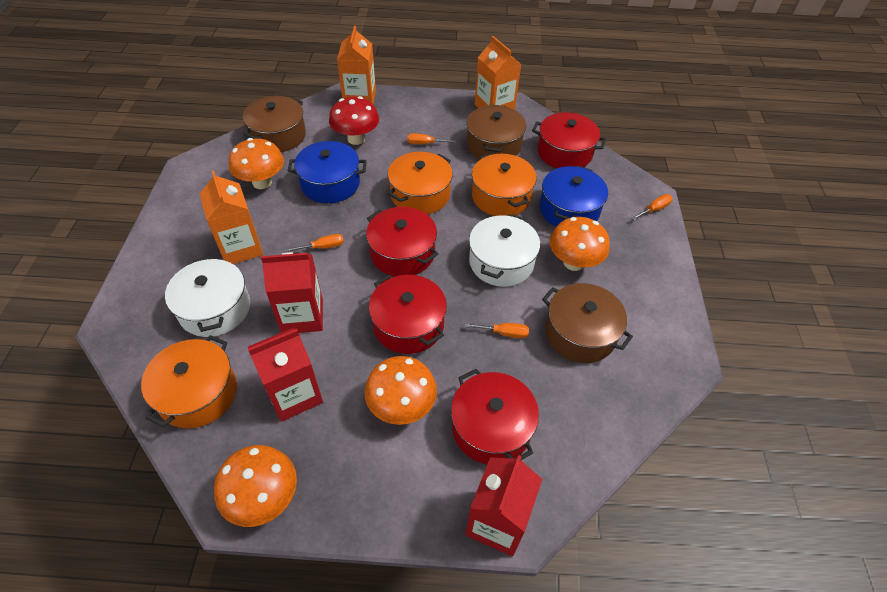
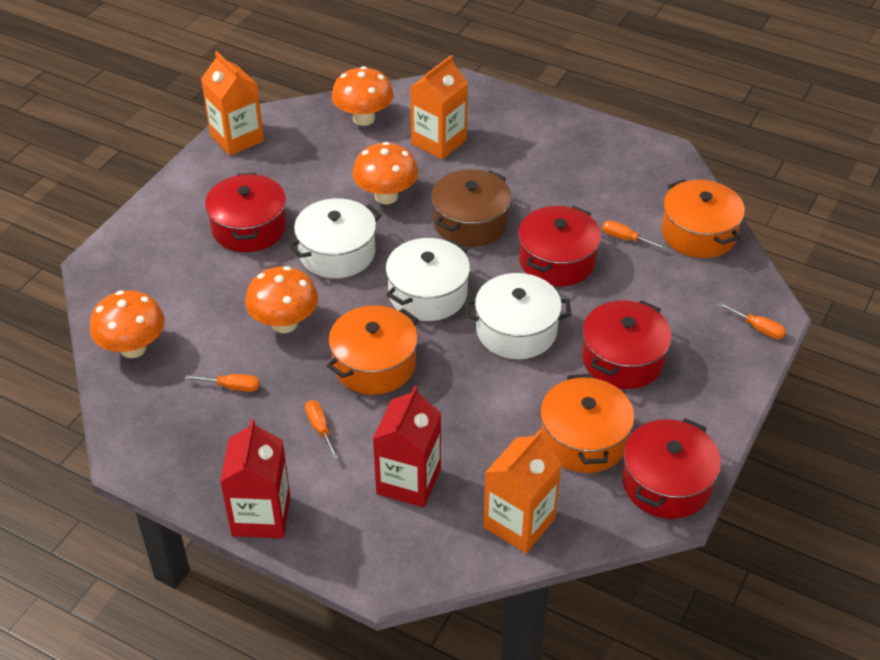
blue pot: 2 -> 0
brown pot: 3 -> 1
red carton: 3 -> 2
red mushroom: 1 -> 0
white pot: 2 -> 3

